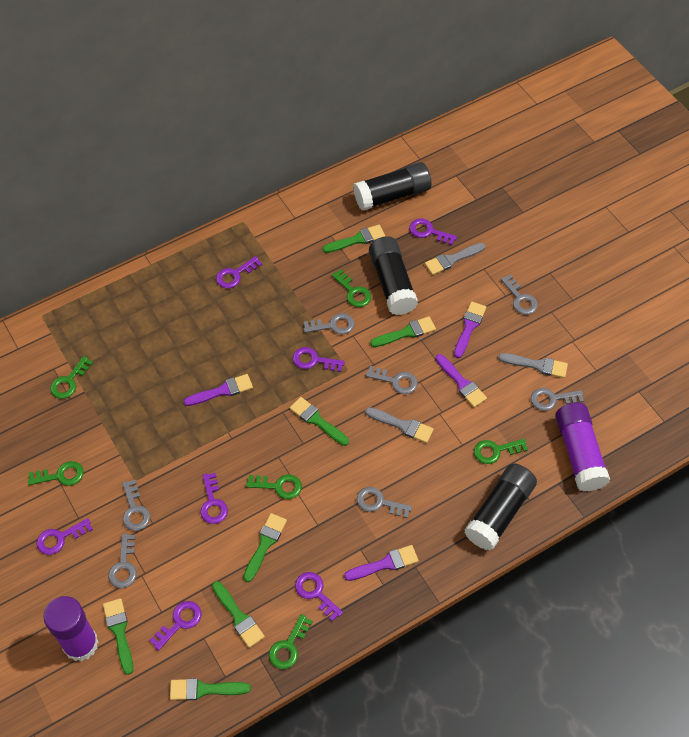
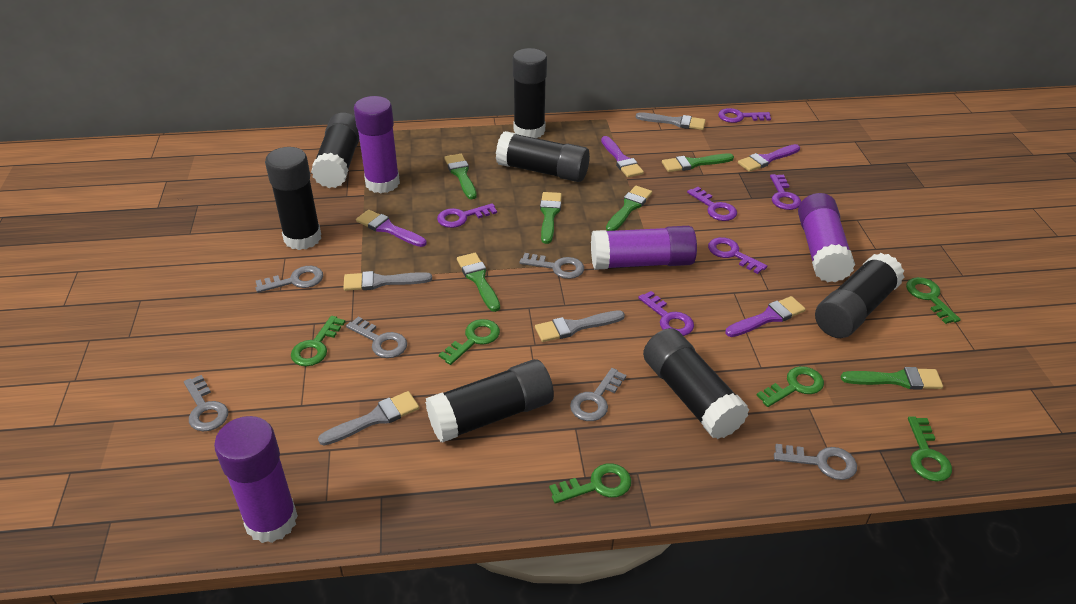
black glue stick: 3 -> 7
green brush: 7 -> 6
grey brush: 3 -> 4
grey key: 7 -> 6
purple glue stick: 2 -> 4
purple key: 7 -> 6

